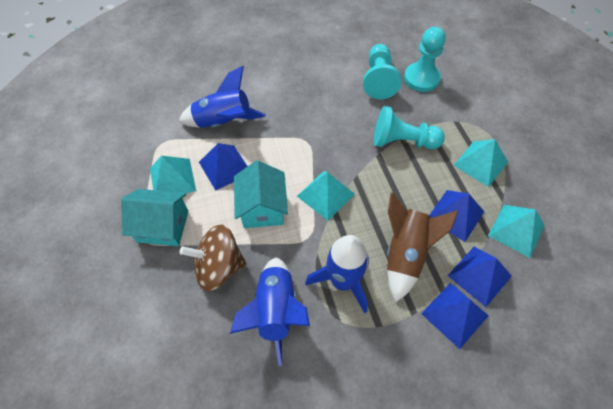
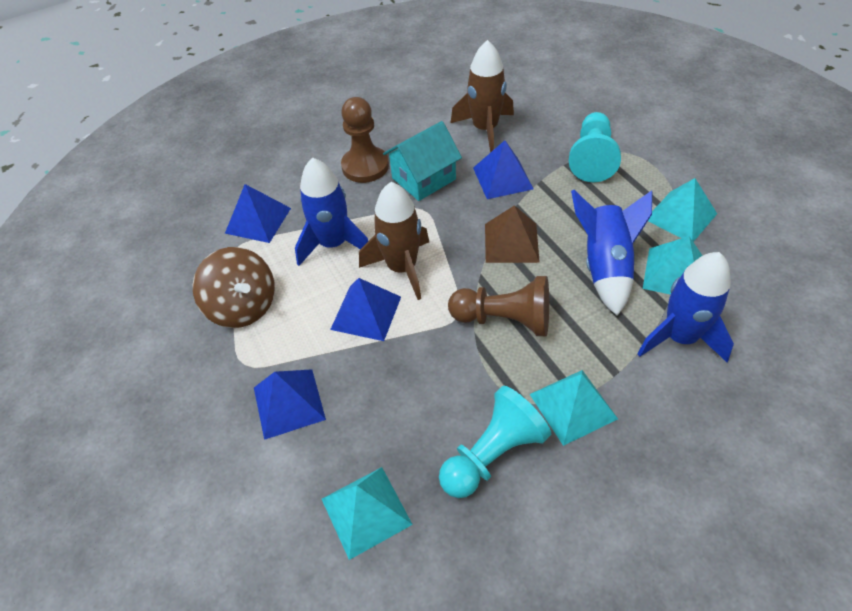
brown pawn: 0 -> 2
brown pyramid: 0 -> 1
brown rocket: 1 -> 2
turquoise house: 2 -> 1
turquoise pawn: 3 -> 2

